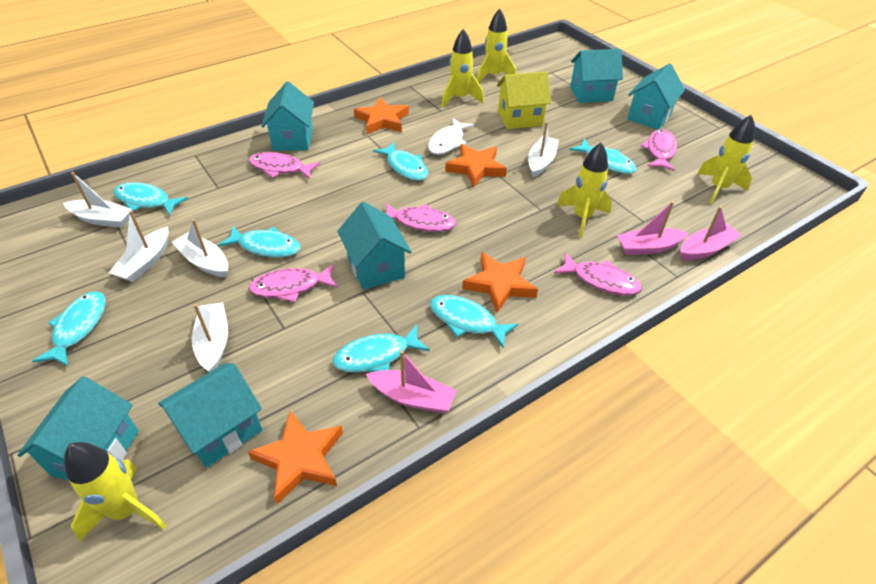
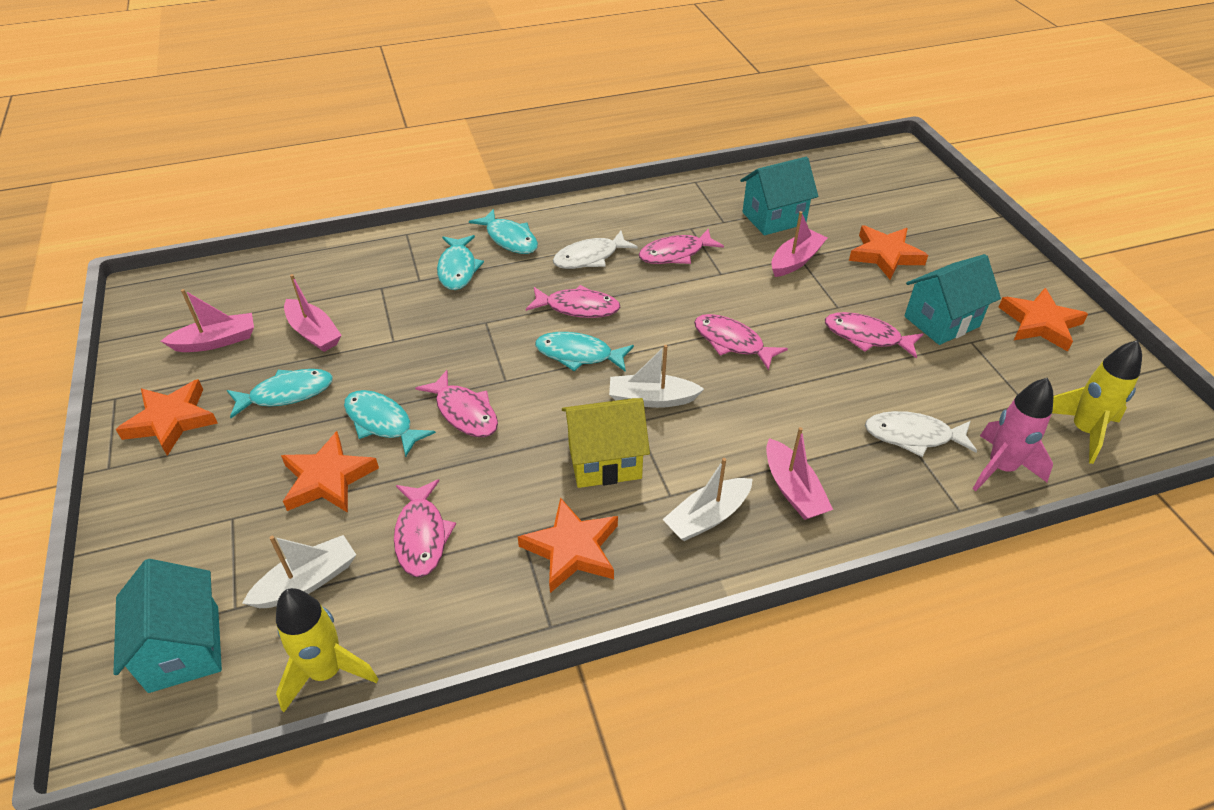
orange star: 4 -> 5
pink boat: 3 -> 4
pink fish: 5 -> 6
pink rocket: 0 -> 1
turquoise fish: 7 -> 5
turquoise house: 6 -> 3
white boat: 5 -> 3
white fish: 1 -> 2
yellow rocket: 5 -> 2

